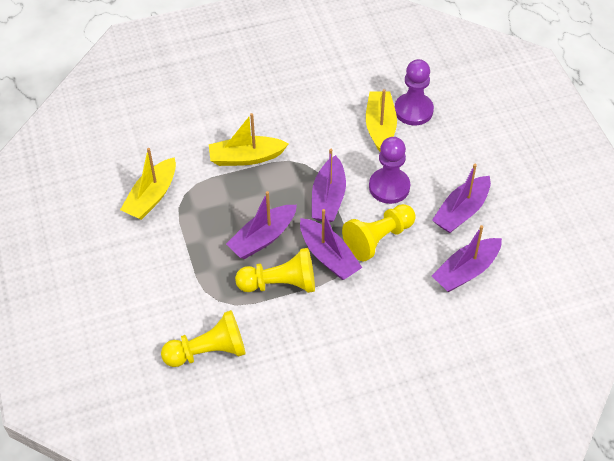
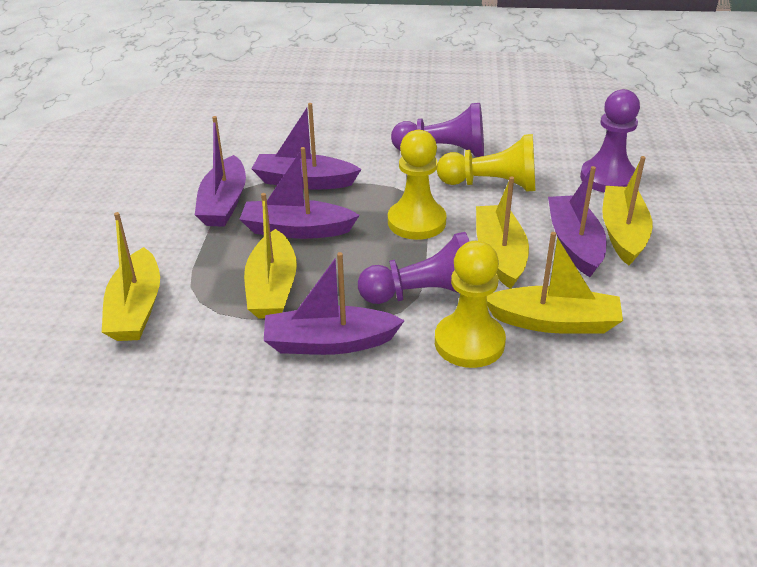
purple pawn: 2 -> 3
yellow boat: 3 -> 5

